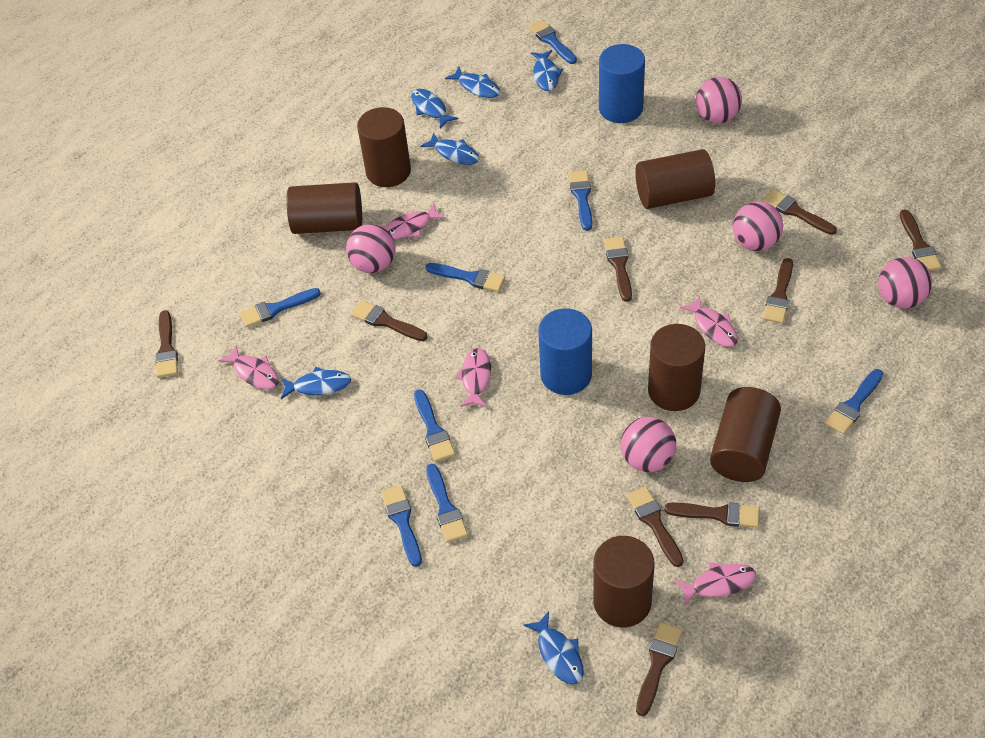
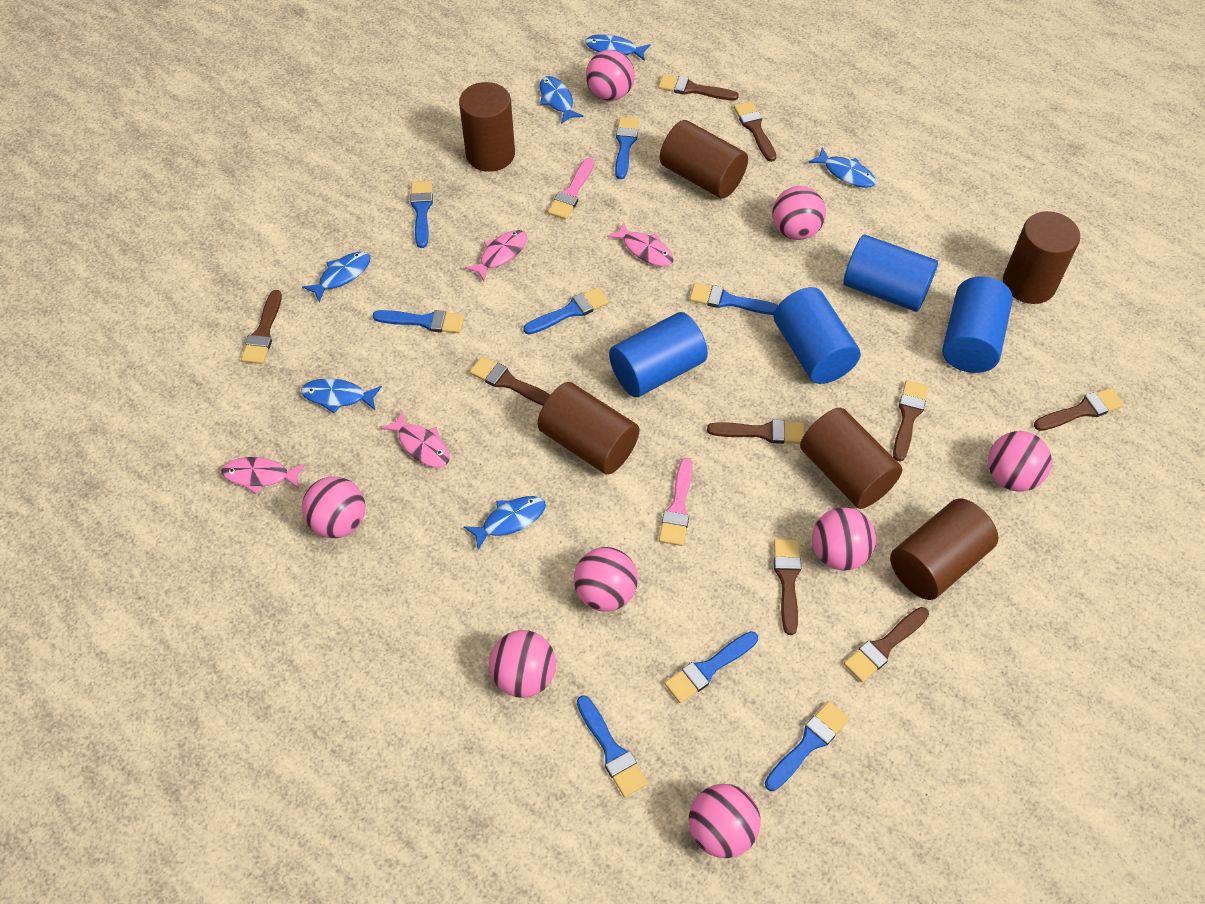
blue cylinder: 2 -> 4
pink ball: 5 -> 8
pink brush: 0 -> 2
pink fish: 5 -> 4

